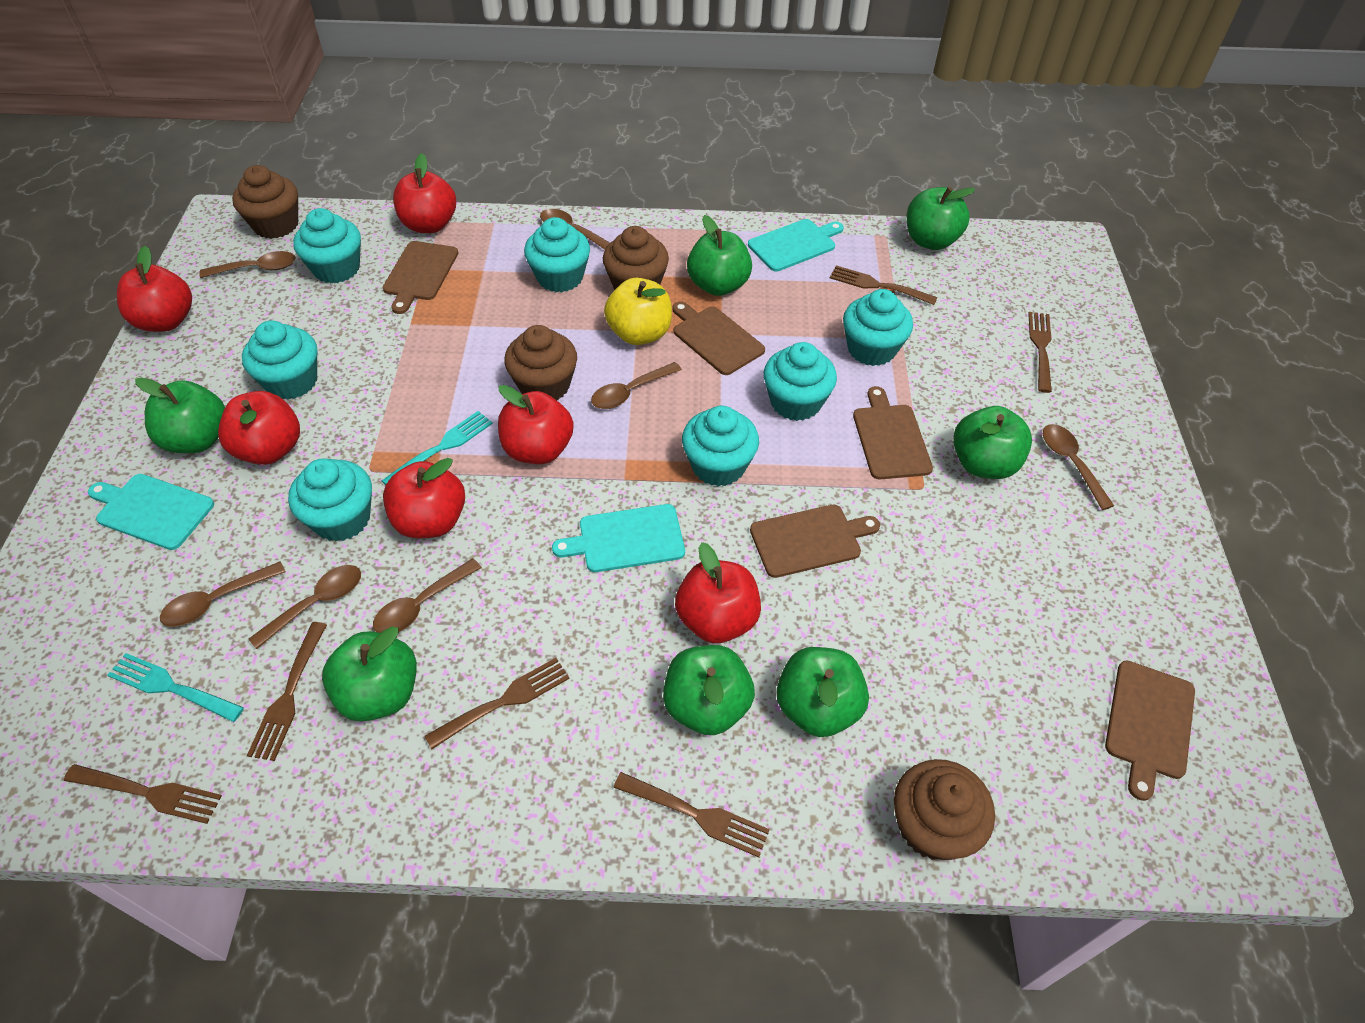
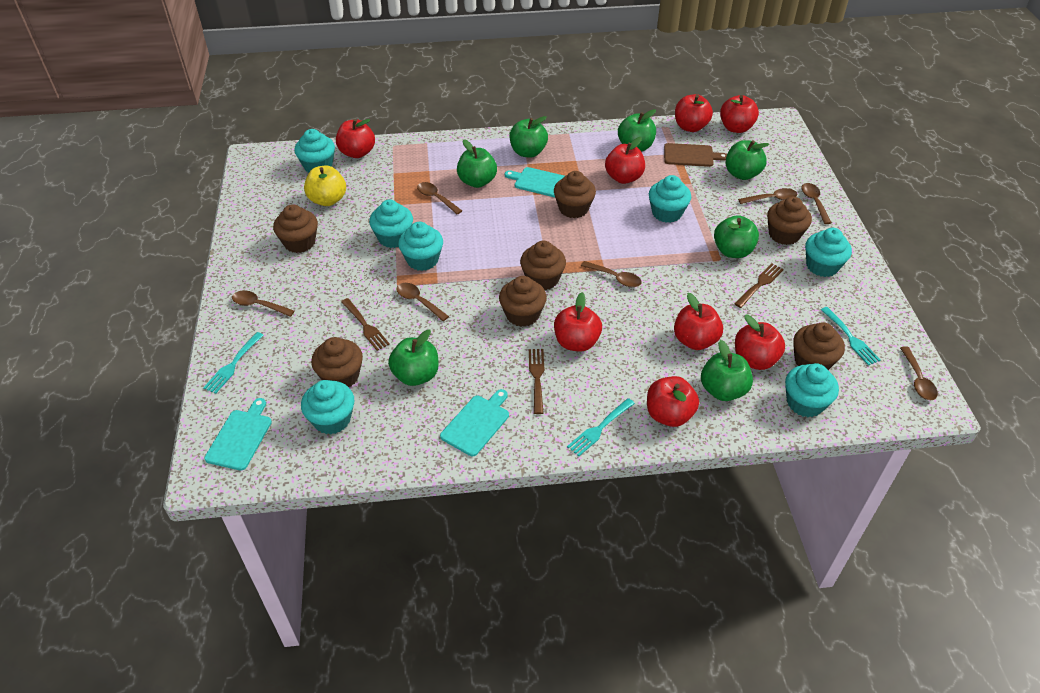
brown cupcake: 4 -> 7
brown cutting board: 5 -> 1
brown fork: 6 -> 3
red apple: 6 -> 8
turquoise fork: 2 -> 3

